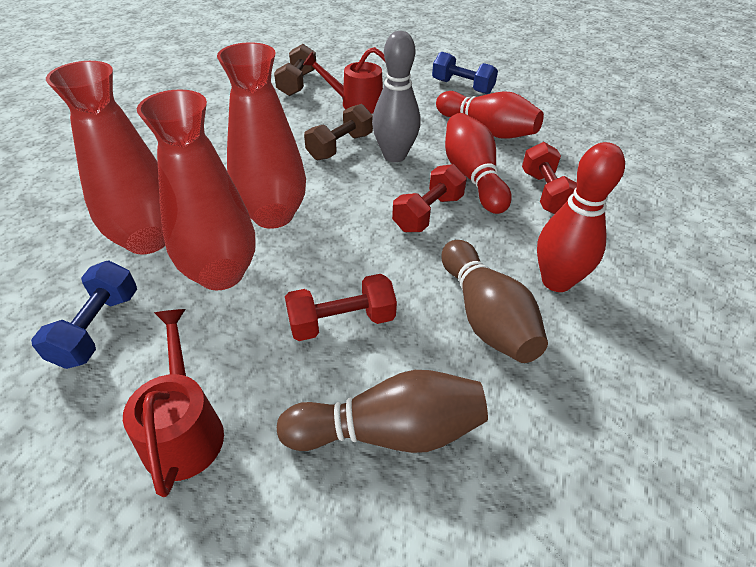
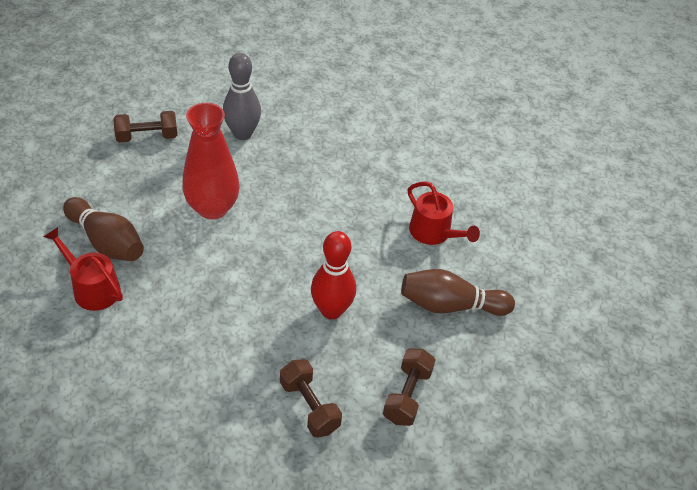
blue dumbbell: 2 -> 0
brown dumbbell: 2 -> 3
red bowling pin: 3 -> 1
red dumbbell: 3 -> 0
red vase: 3 -> 1

